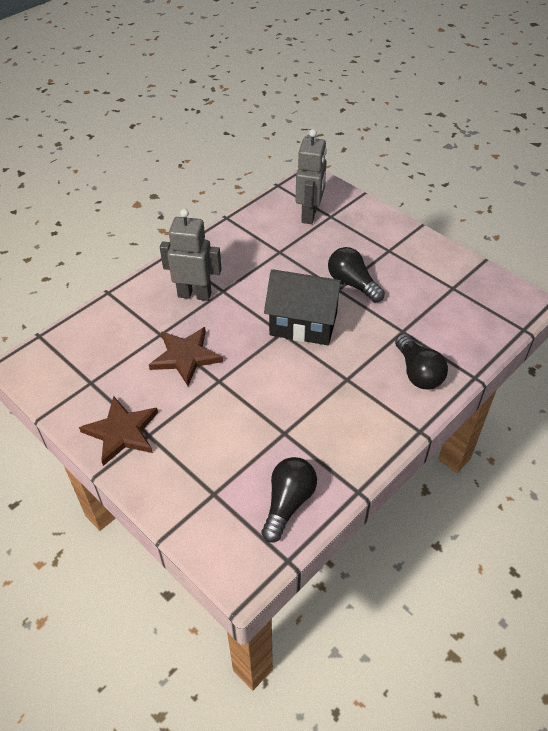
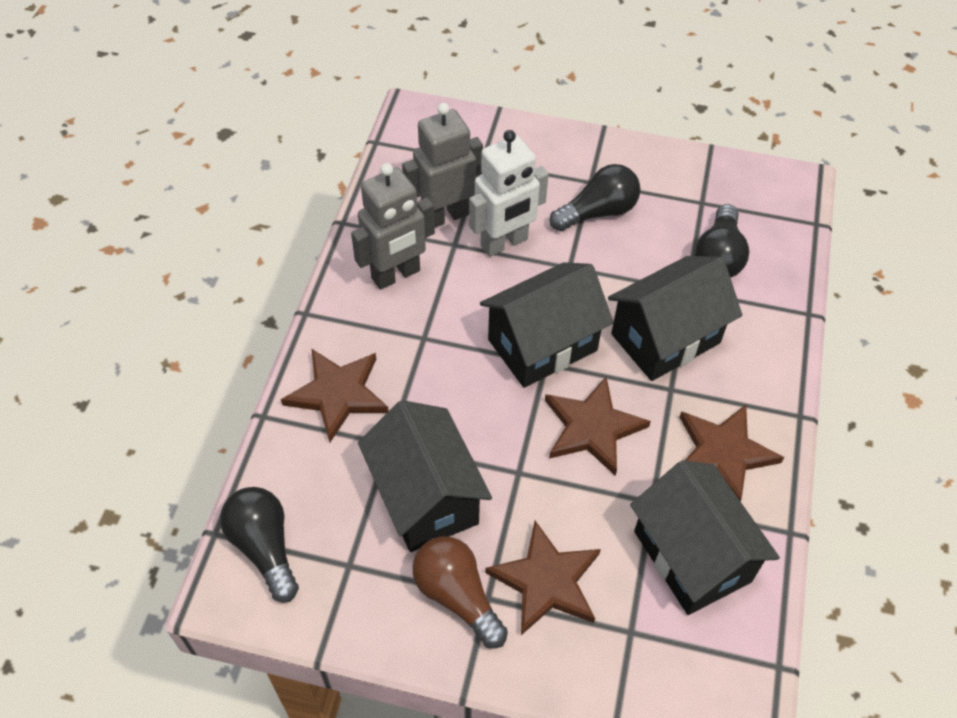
black house: 1 -> 4
brown light bulb: 0 -> 1
brown star: 2 -> 4
white robot: 0 -> 1

